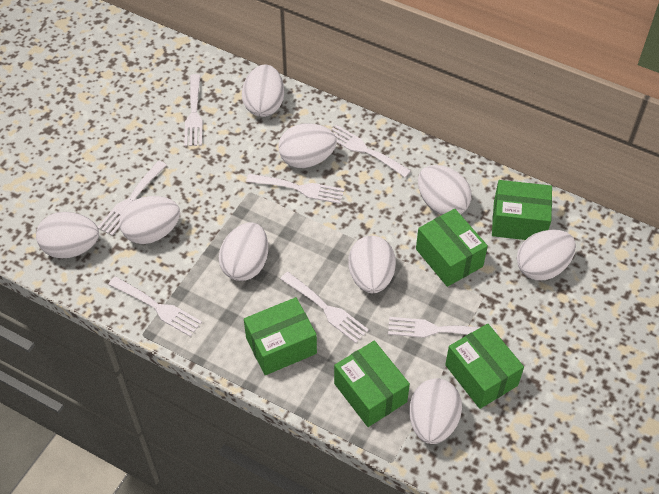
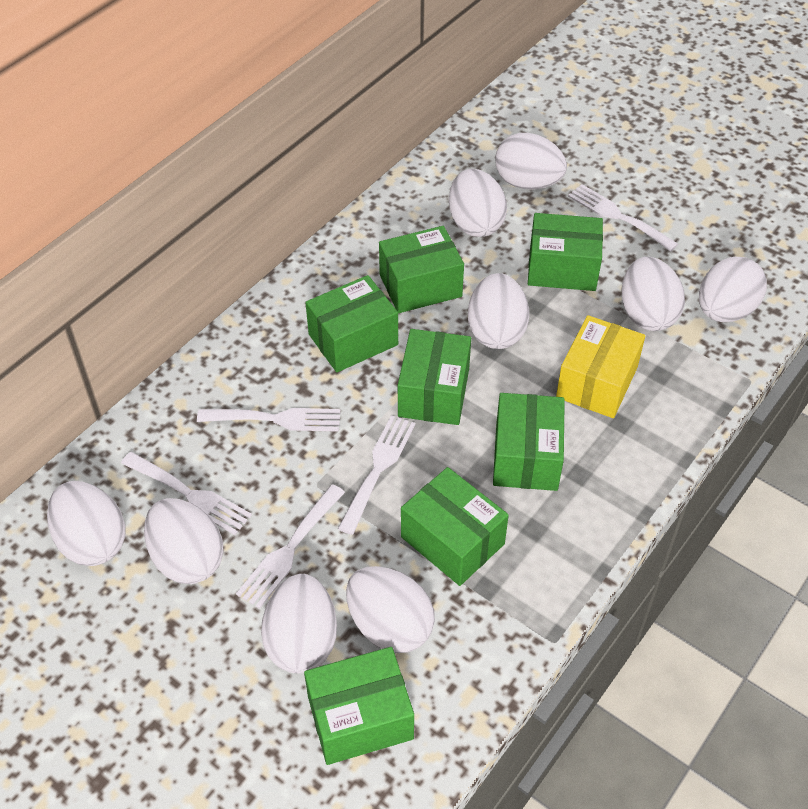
green box: 5 -> 7
white fork: 7 -> 5
yellow box: 0 -> 1

